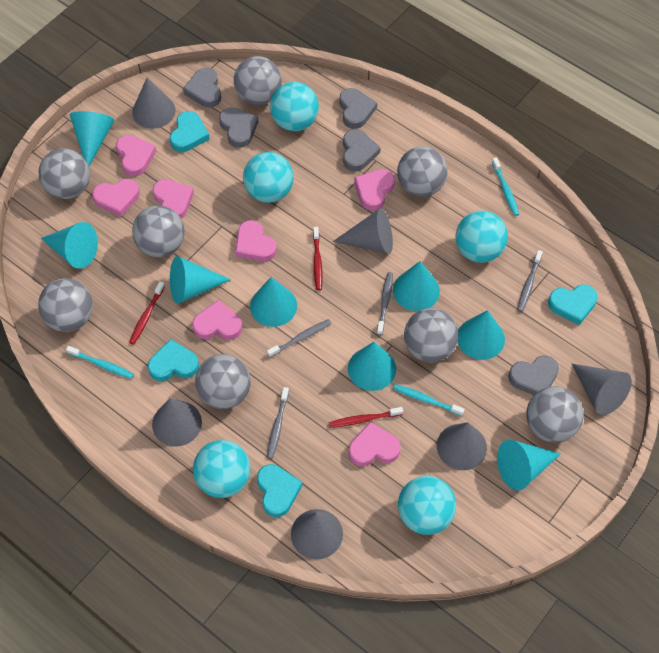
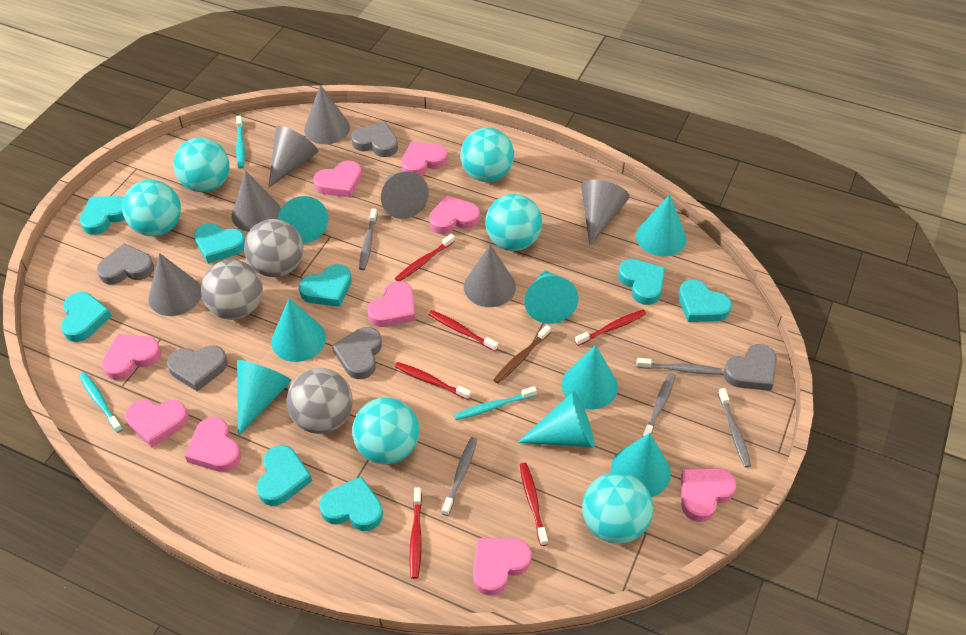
brown toothbrush: 0 -> 1
grey ball: 8 -> 3
grey cone: 6 -> 7
grey toothbrush: 4 -> 5
pink heart: 7 -> 9
red toothbrush: 3 -> 6
turquoise ball: 5 -> 6
turquoise heart: 4 -> 8

